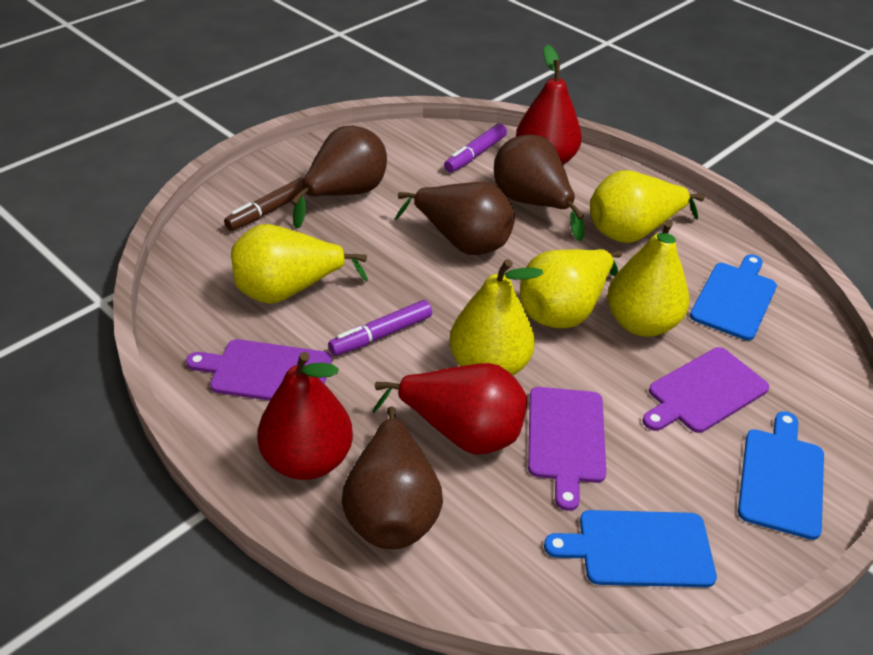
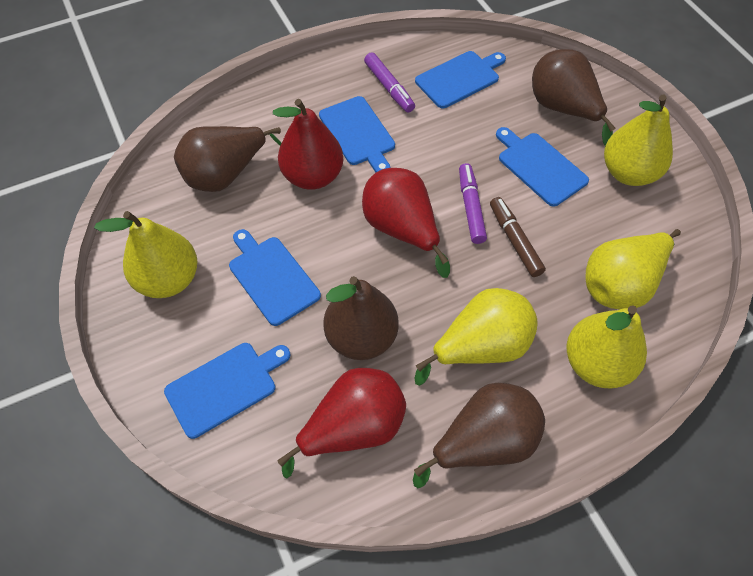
blue cutting board: 3 -> 5
purple cutting board: 3 -> 0

